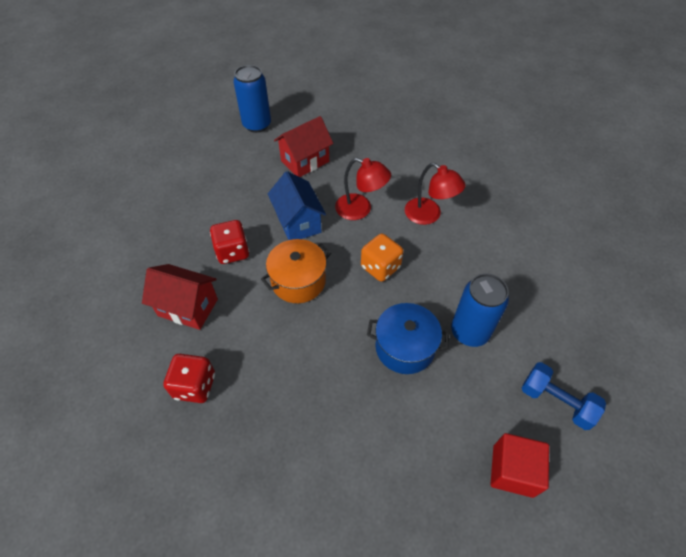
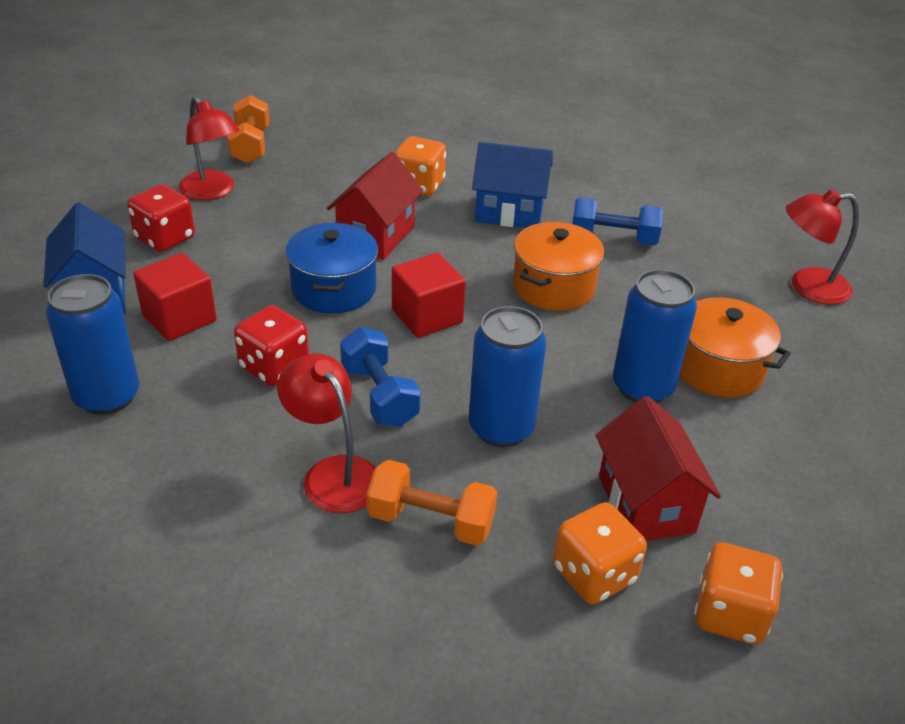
blue can: 2 -> 3
blue dumbbell: 1 -> 2
blue house: 1 -> 2
orange dice: 1 -> 3
orange dumbbell: 0 -> 2
orange pot: 1 -> 2
red cube: 1 -> 2
red lamp: 2 -> 3

